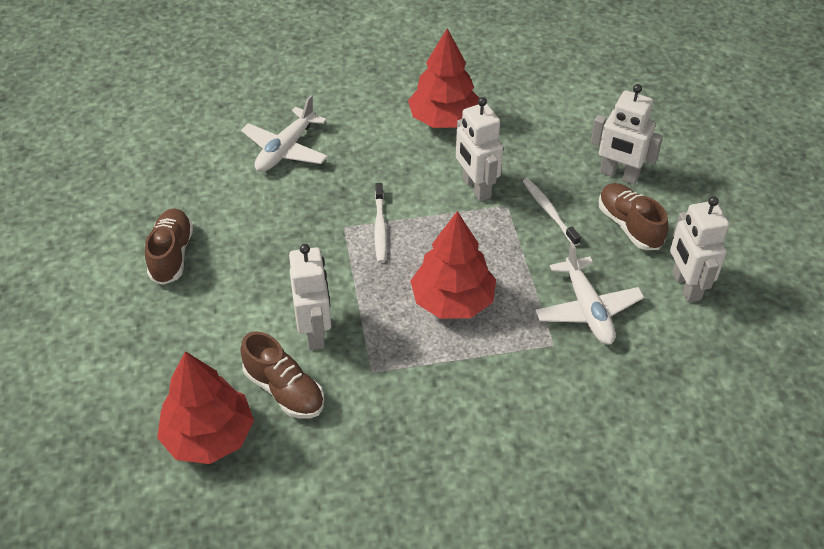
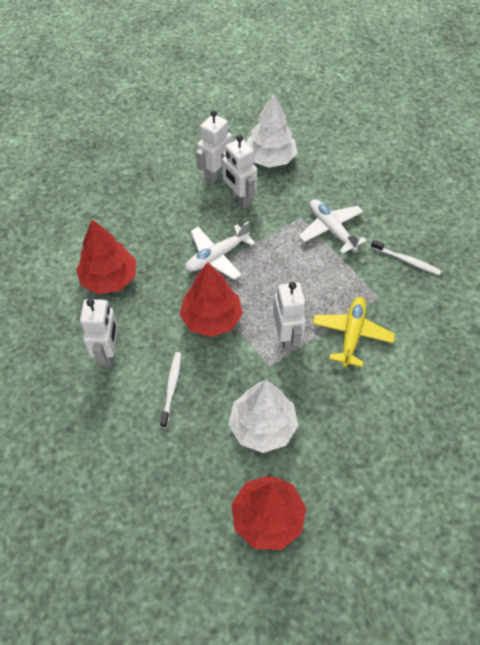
brown shoe: 3 -> 0
white tree: 0 -> 2
yellow plane: 0 -> 1

